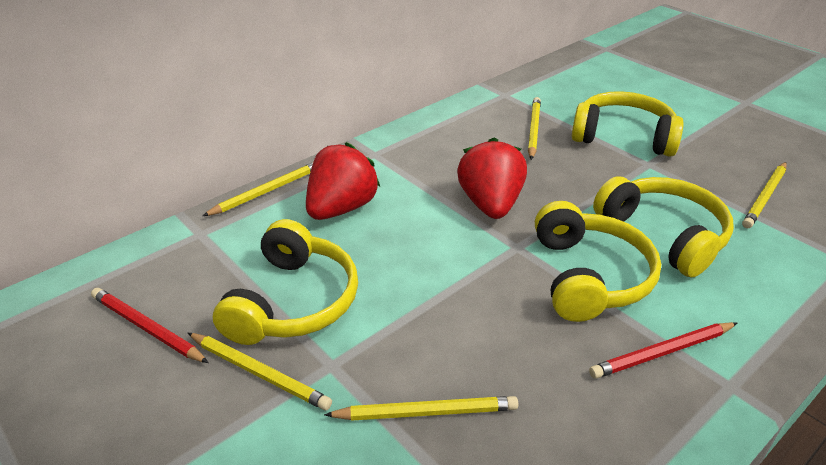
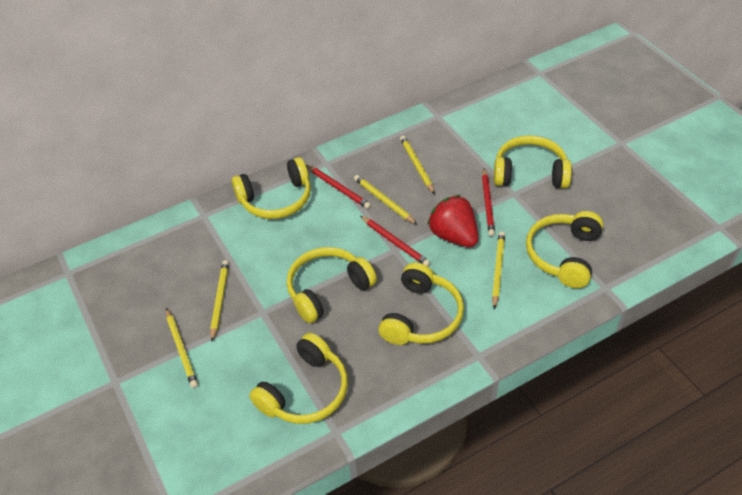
red pencil: 2 -> 3
red strawberry: 2 -> 1
yellow headphones: 4 -> 6

